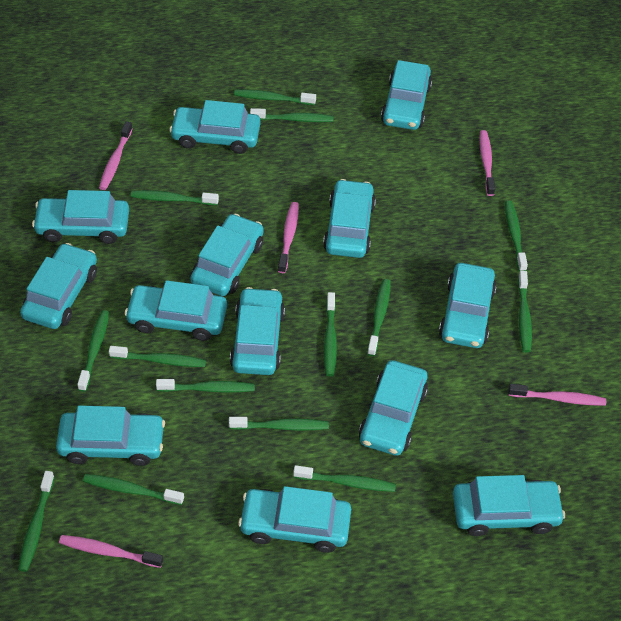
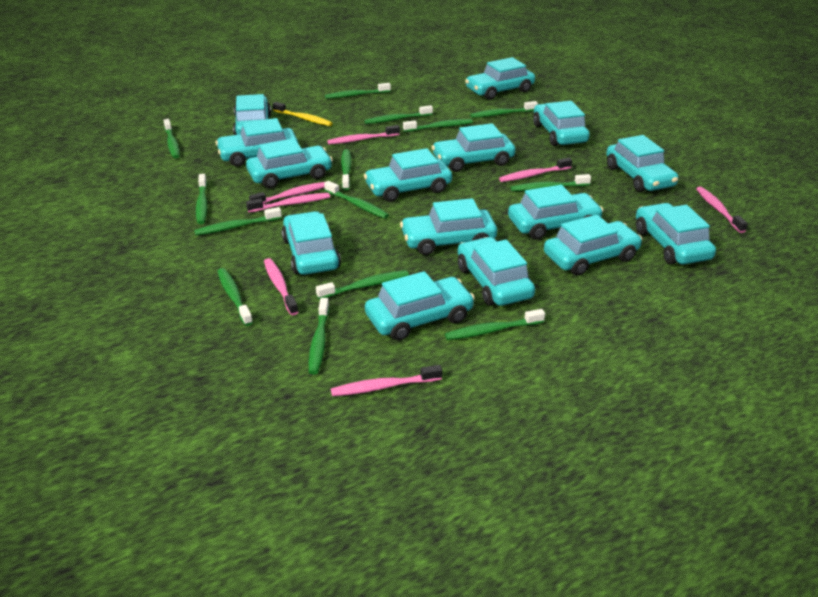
pink toothbrush: 5 -> 7
turquoise car: 13 -> 15
yellow toothbrush: 0 -> 1

